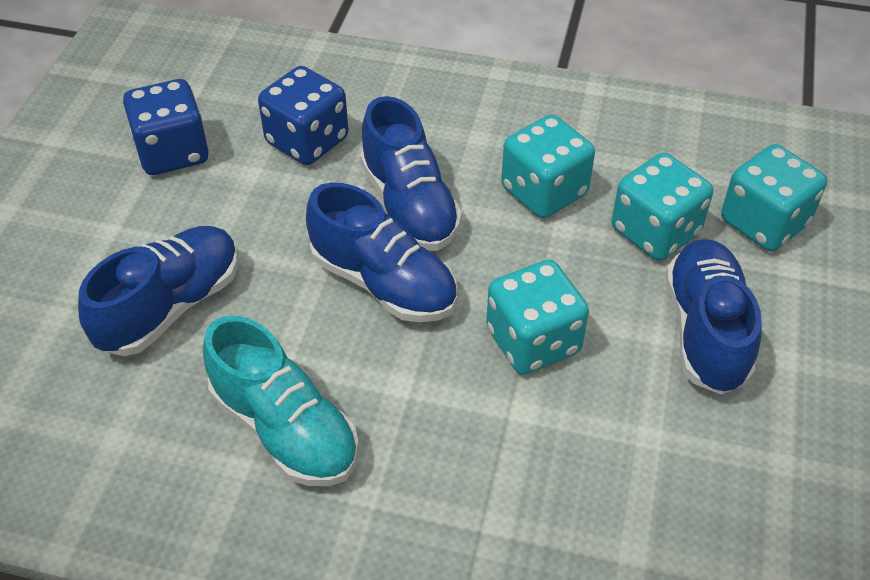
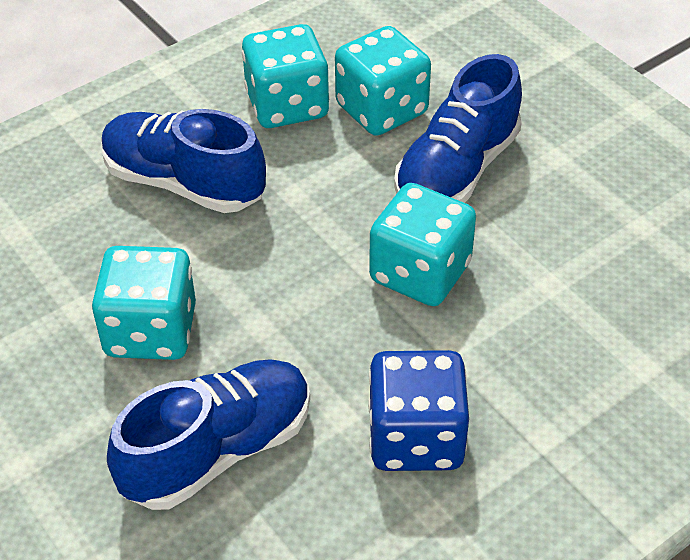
blue dice: 2 -> 1
blue shoe: 4 -> 3
turquoise shoe: 1 -> 0

